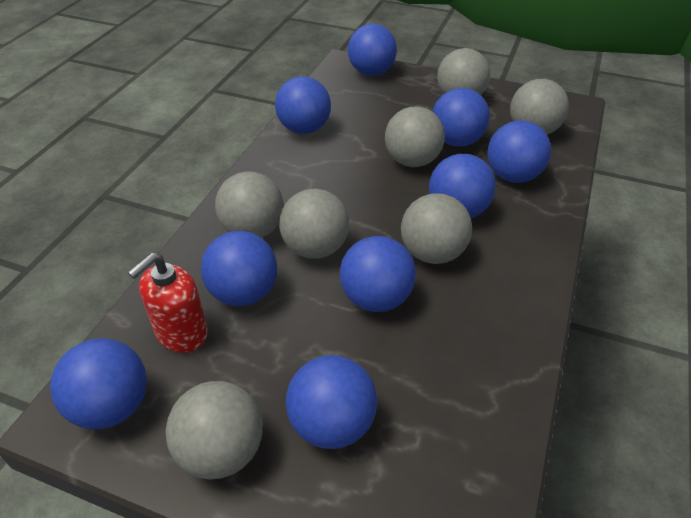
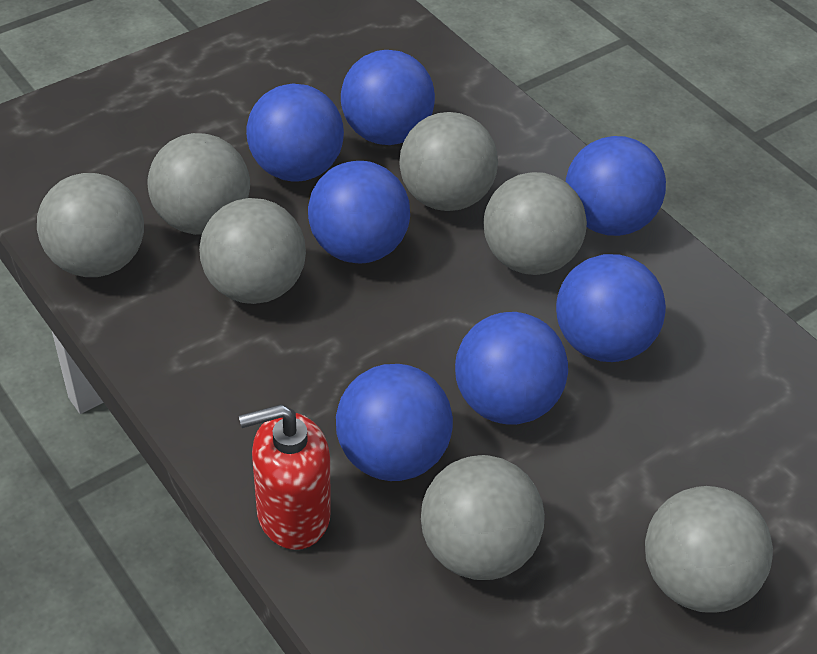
blue ball: 9 -> 7

